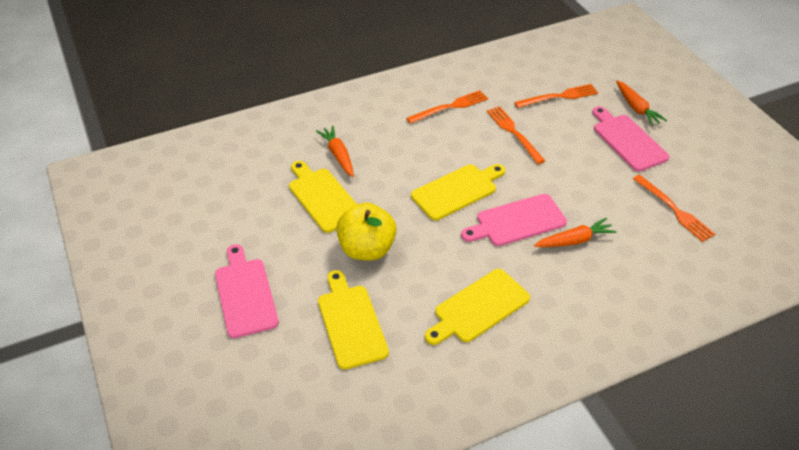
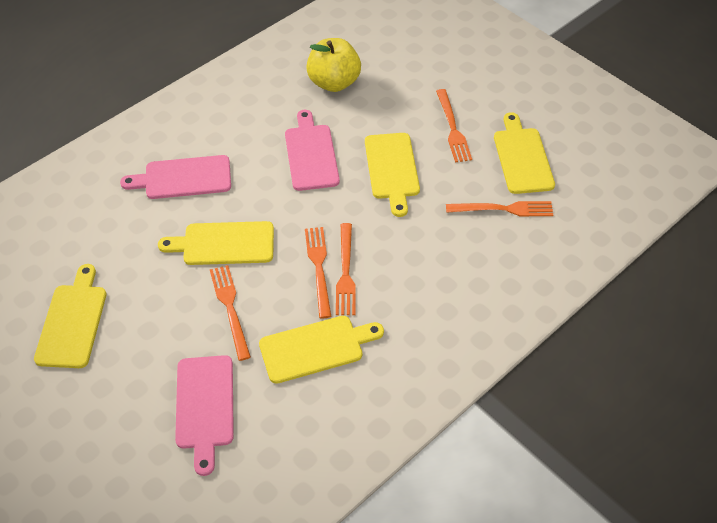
orange carrot: 3 -> 0
orange fork: 4 -> 5
yellow cutting board: 4 -> 5

